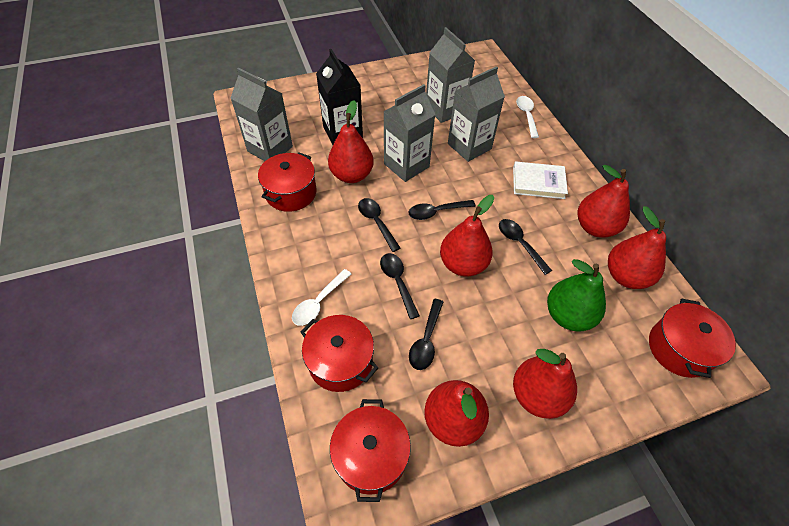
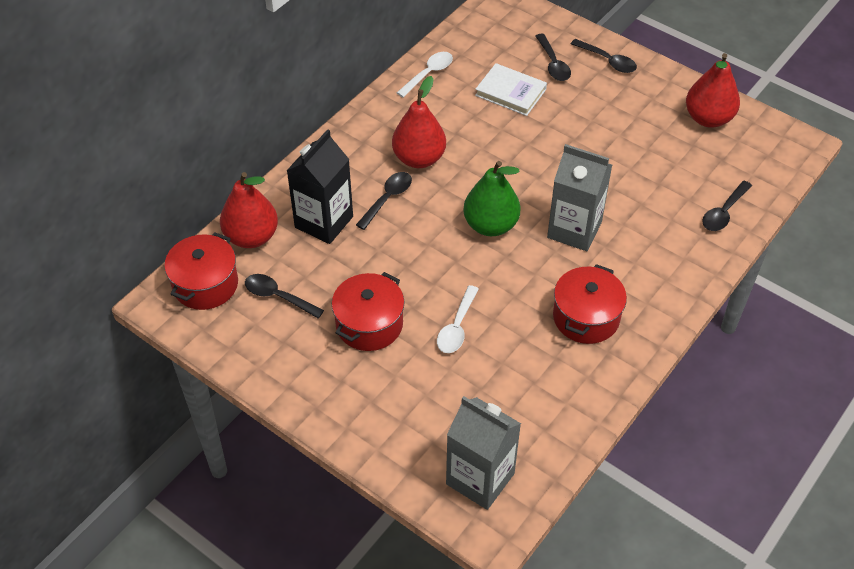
grey carton: 4 -> 2
red pear: 6 -> 3
red pot: 4 -> 3

